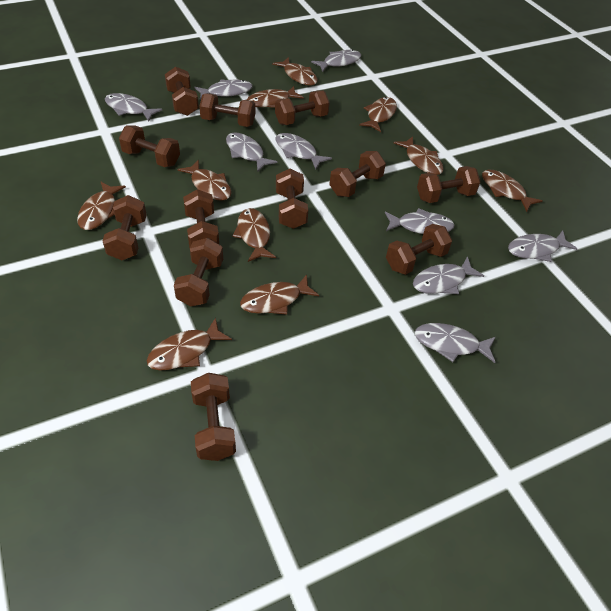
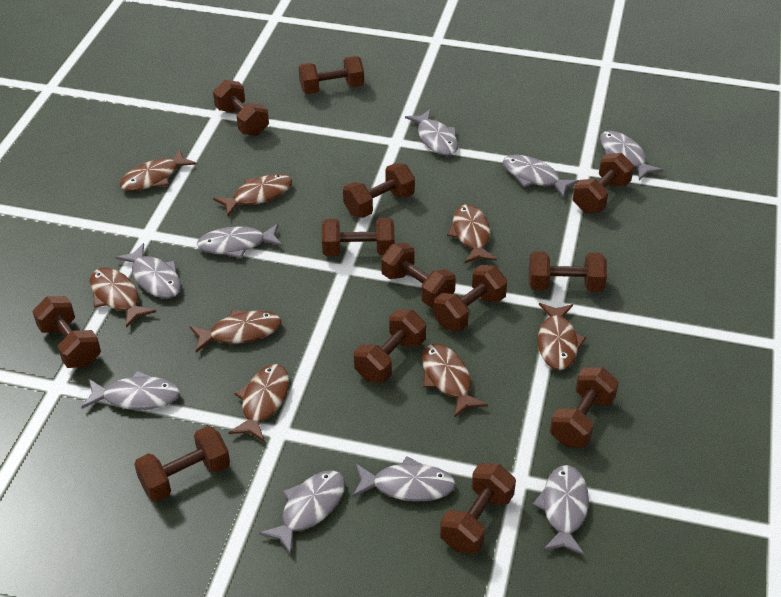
brown dumbbell: 12 -> 13
brown fish: 10 -> 8

